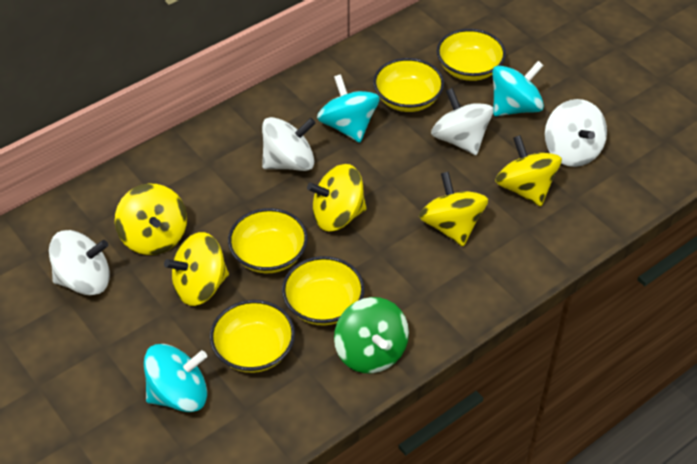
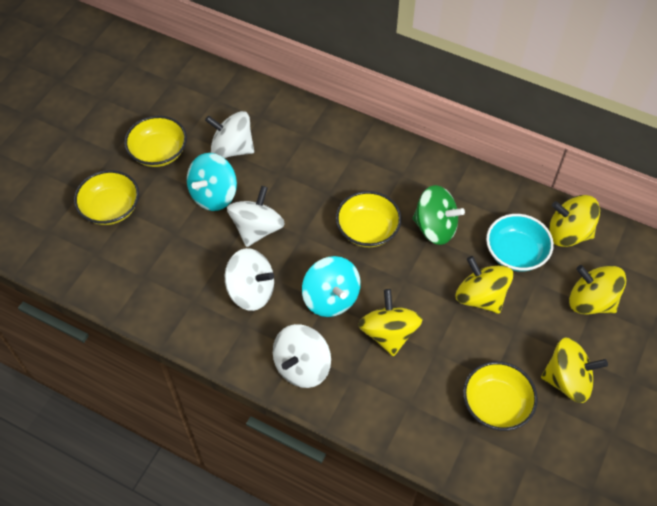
turquoise bowl: 0 -> 1
turquoise spinning top: 3 -> 2
yellow bowl: 5 -> 4

